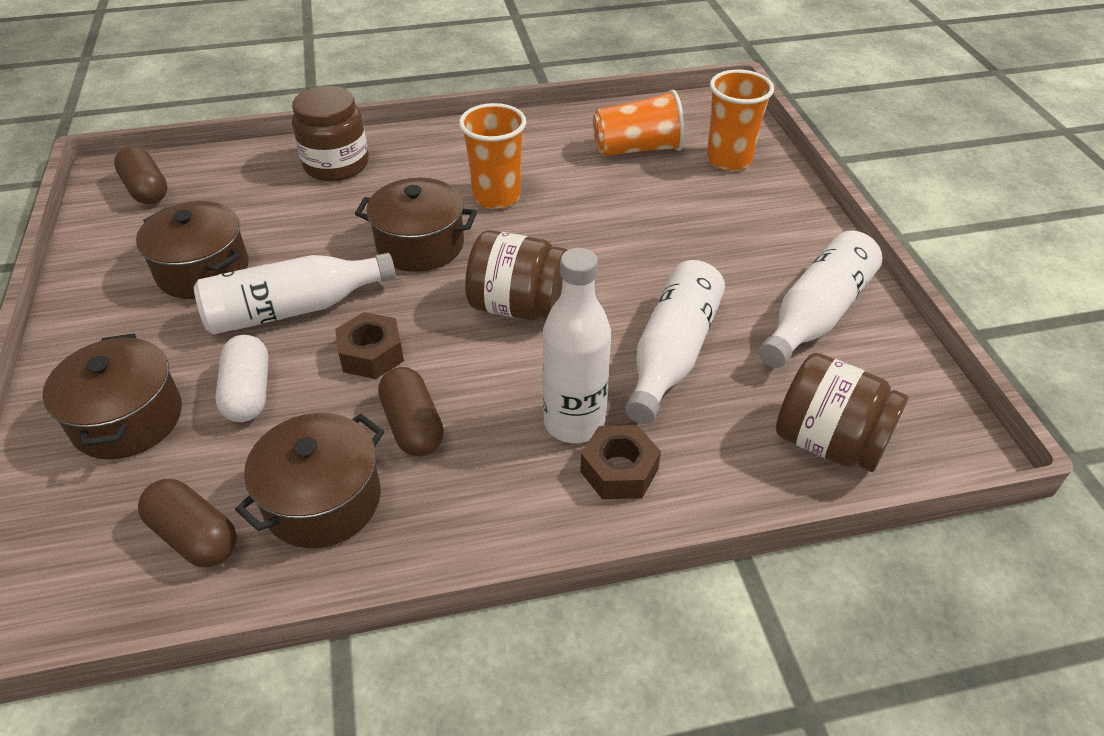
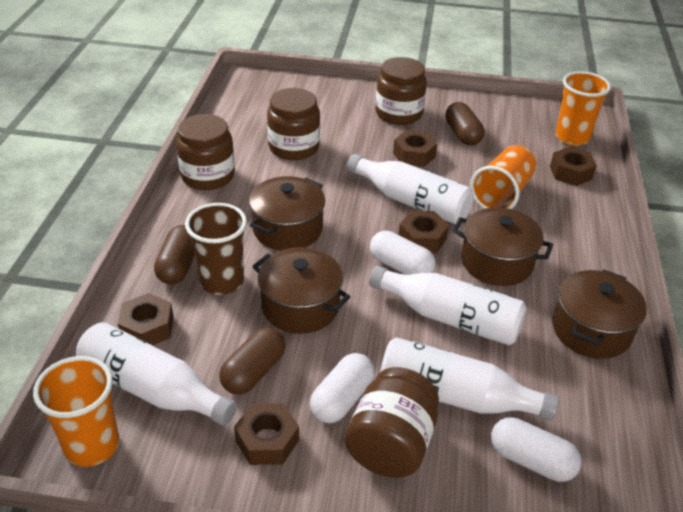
brown cup: 0 -> 1
brown jar: 3 -> 4
brown nut: 2 -> 5
white capsule: 1 -> 3

